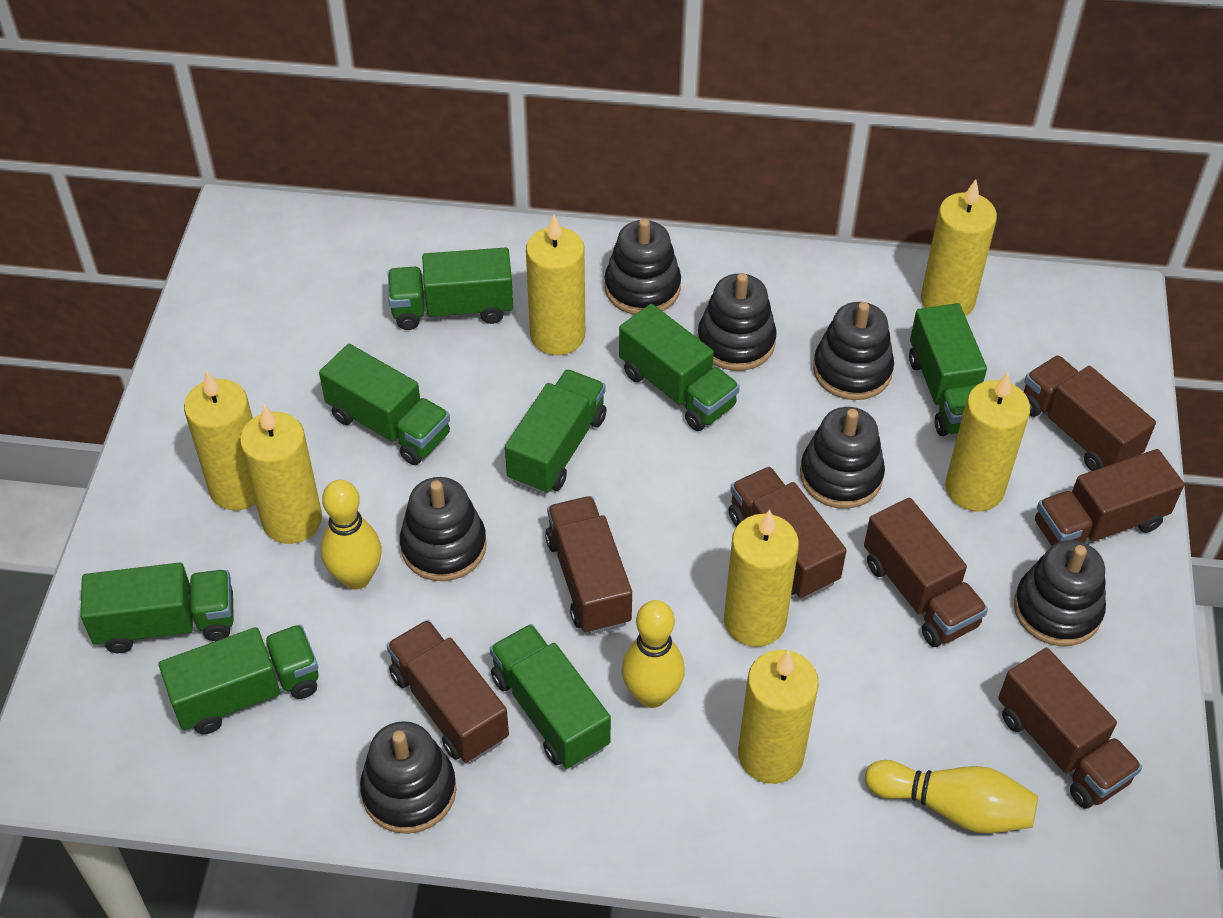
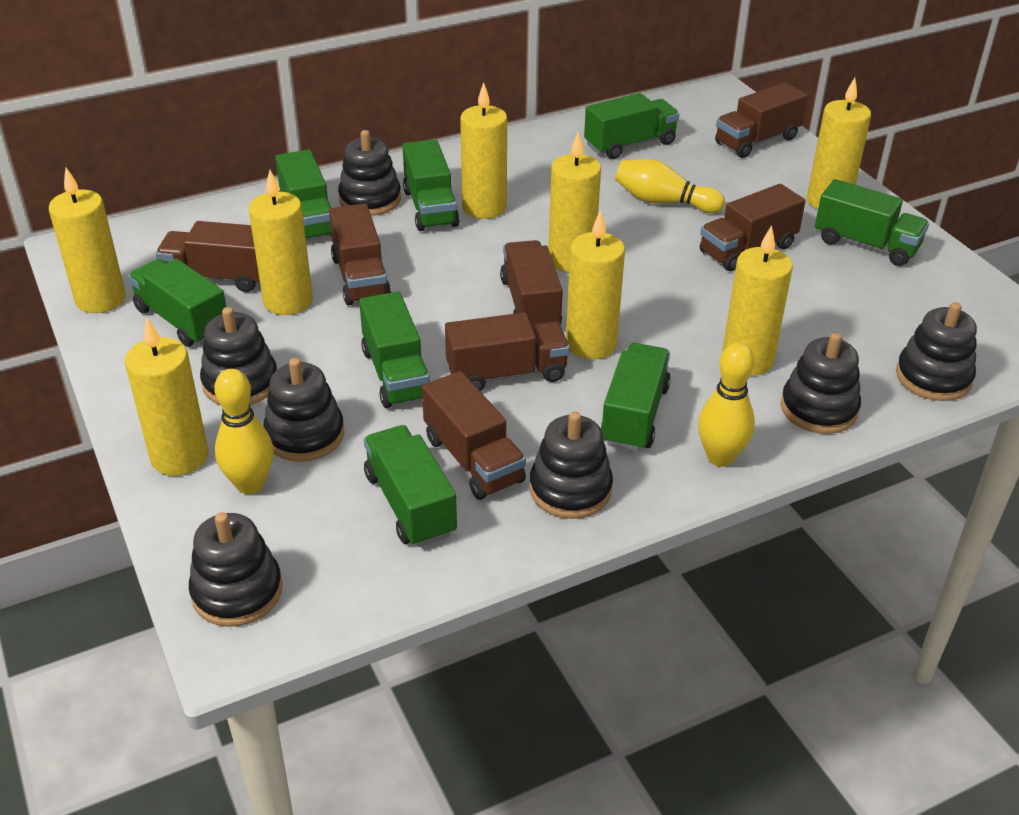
yellow candle: 7 -> 8

